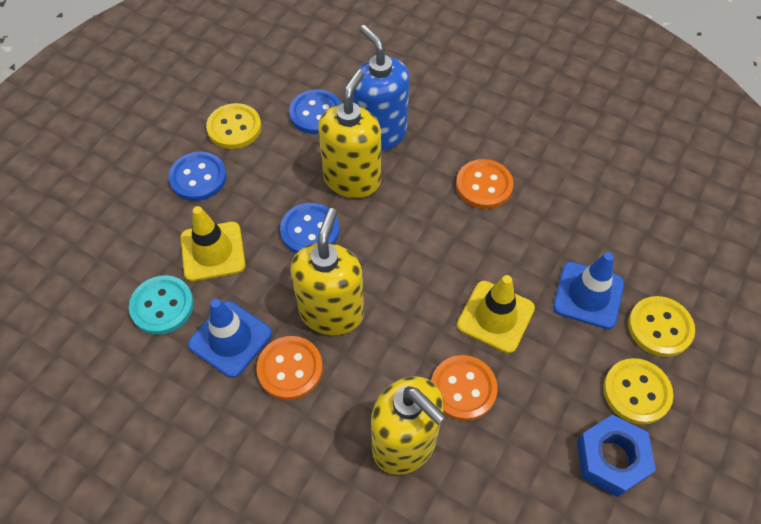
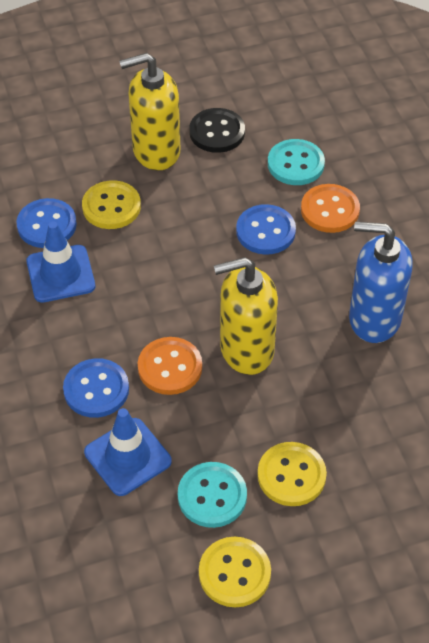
black button: 0 -> 1
blue nut: 1 -> 0
orange button: 3 -> 2
turquoise button: 1 -> 2
yellow soap dispenser: 3 -> 2
yellow traffic cone: 2 -> 0

